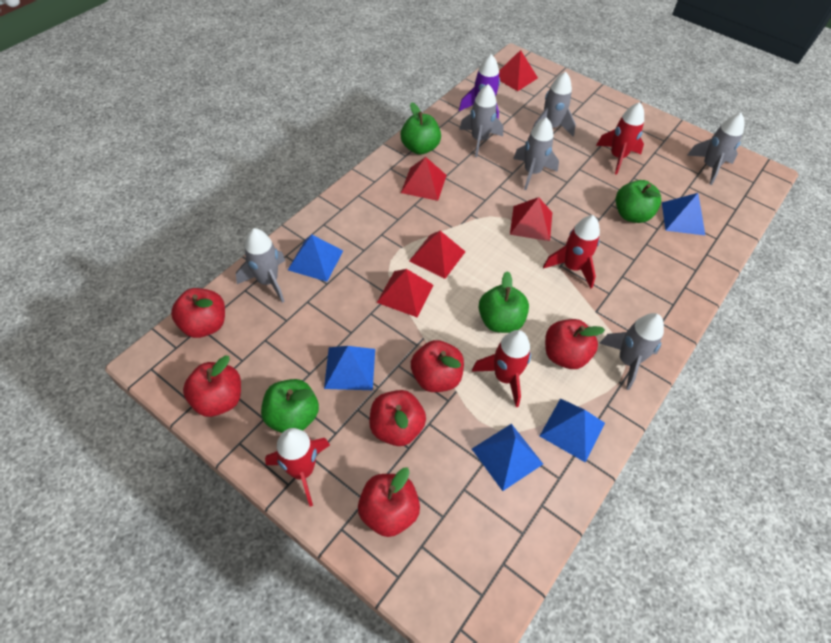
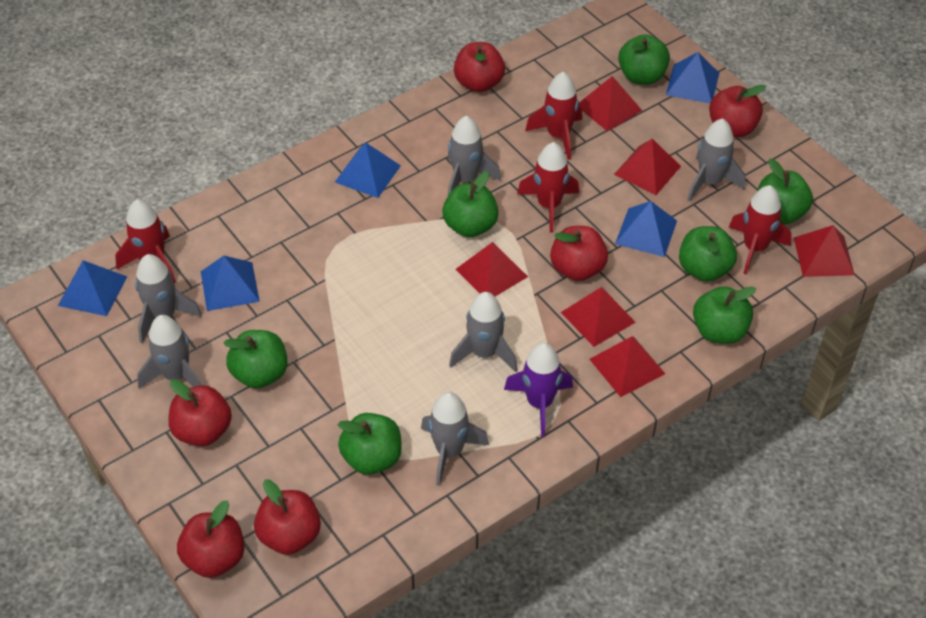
green apple: 4 -> 7
red pyramid: 5 -> 6

